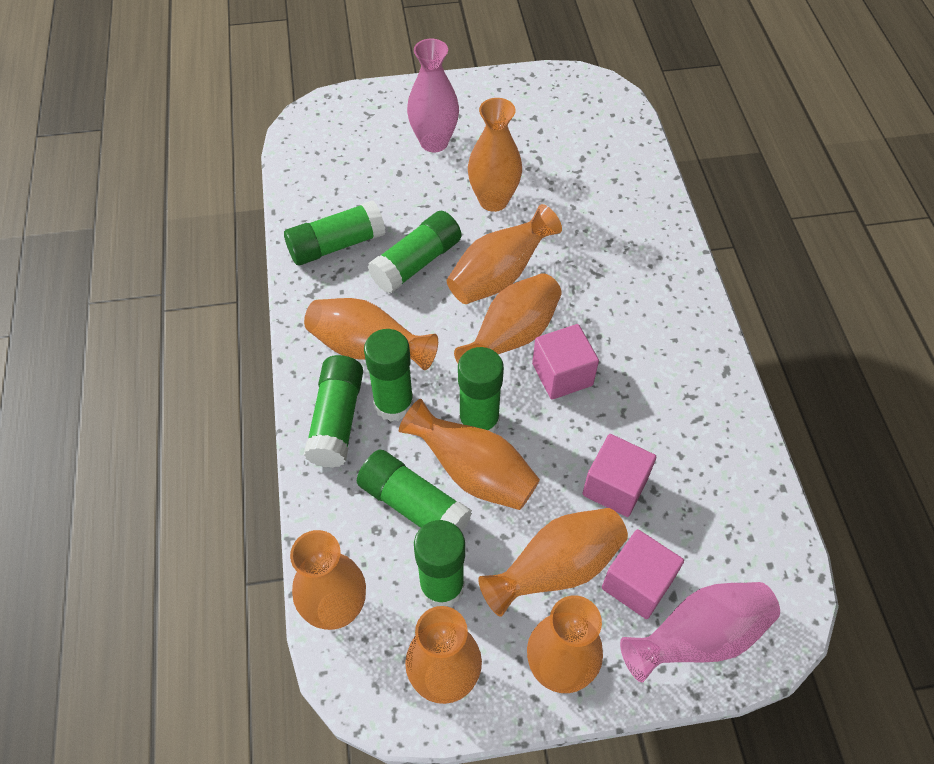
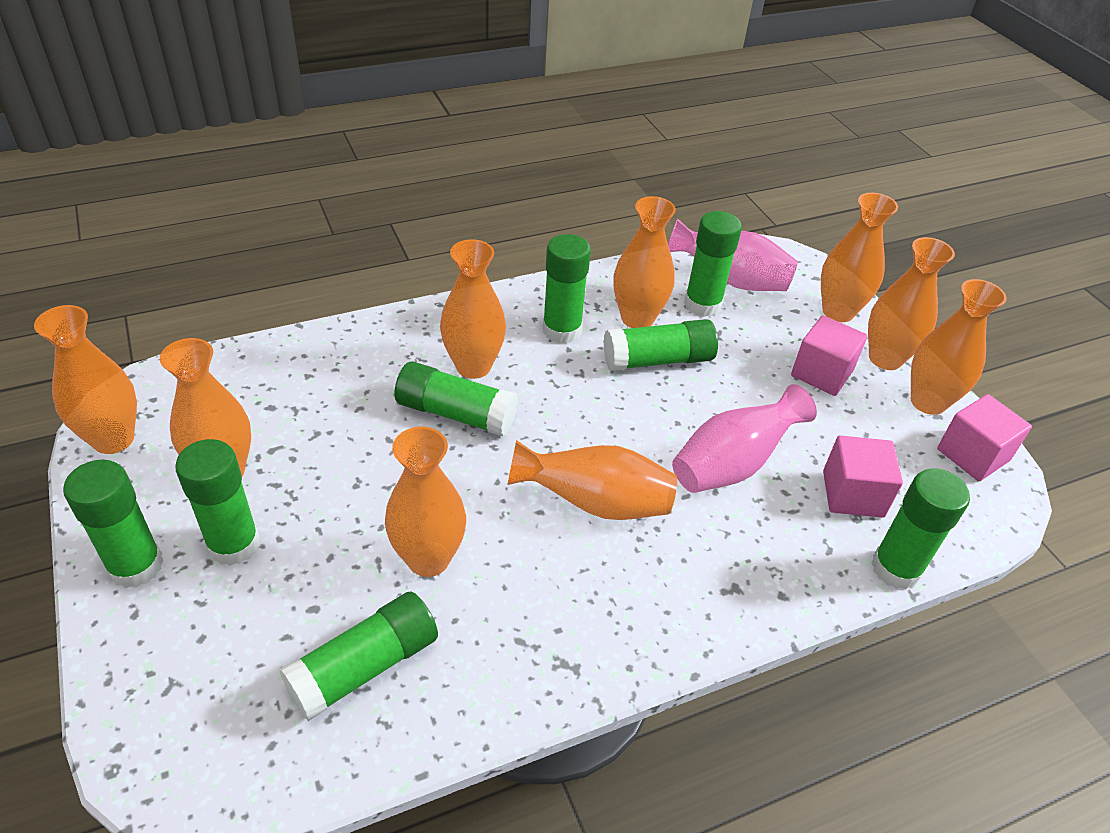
green glue stick: 7 -> 8

